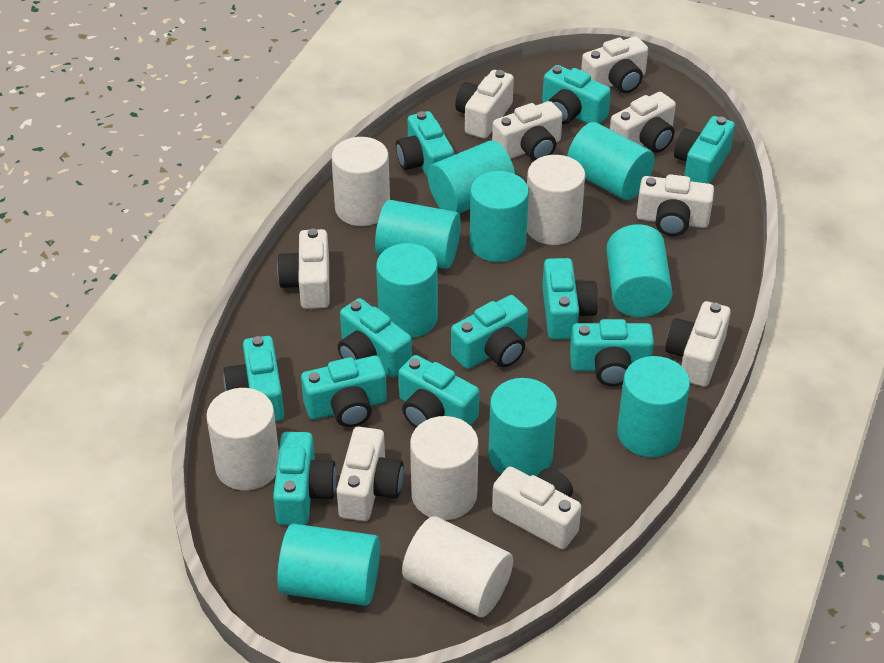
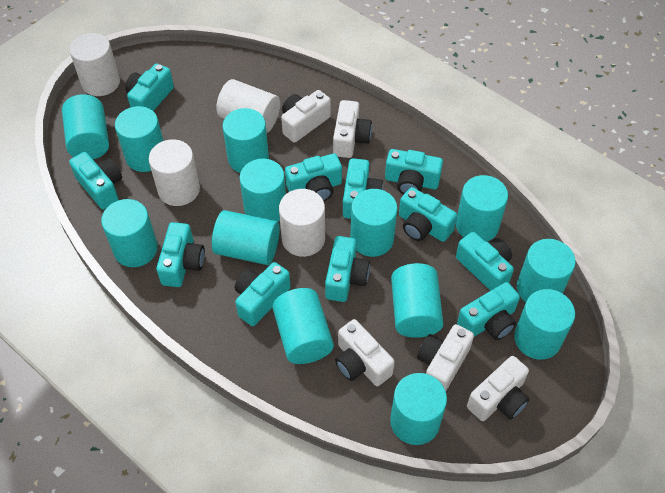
turquoise cylinder: 9 -> 13
white camera: 9 -> 5
white cylinder: 5 -> 4

